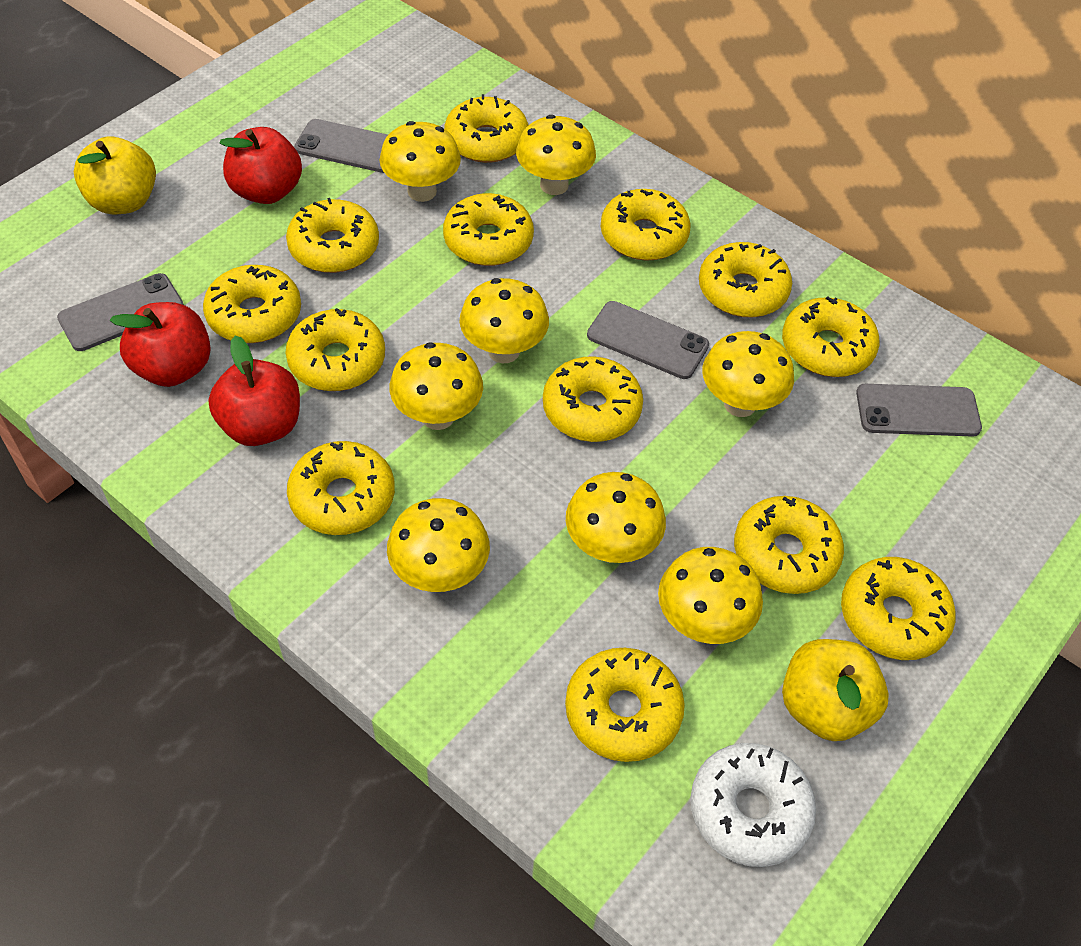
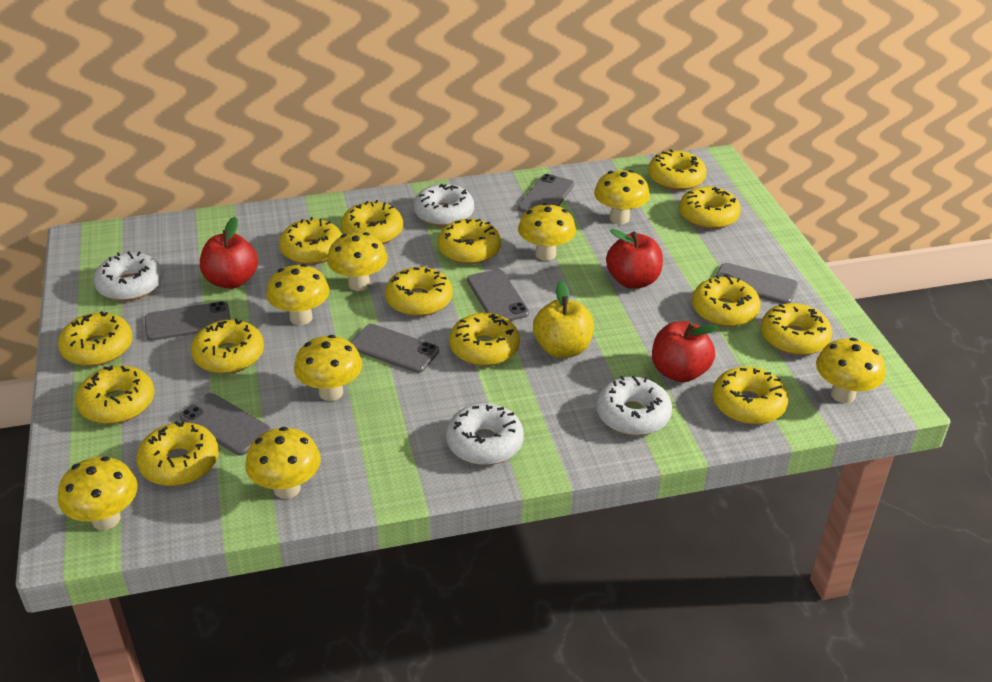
grey phone: 4 -> 6
white donut: 1 -> 4
yellow apple: 2 -> 1
yellow donut: 13 -> 14

